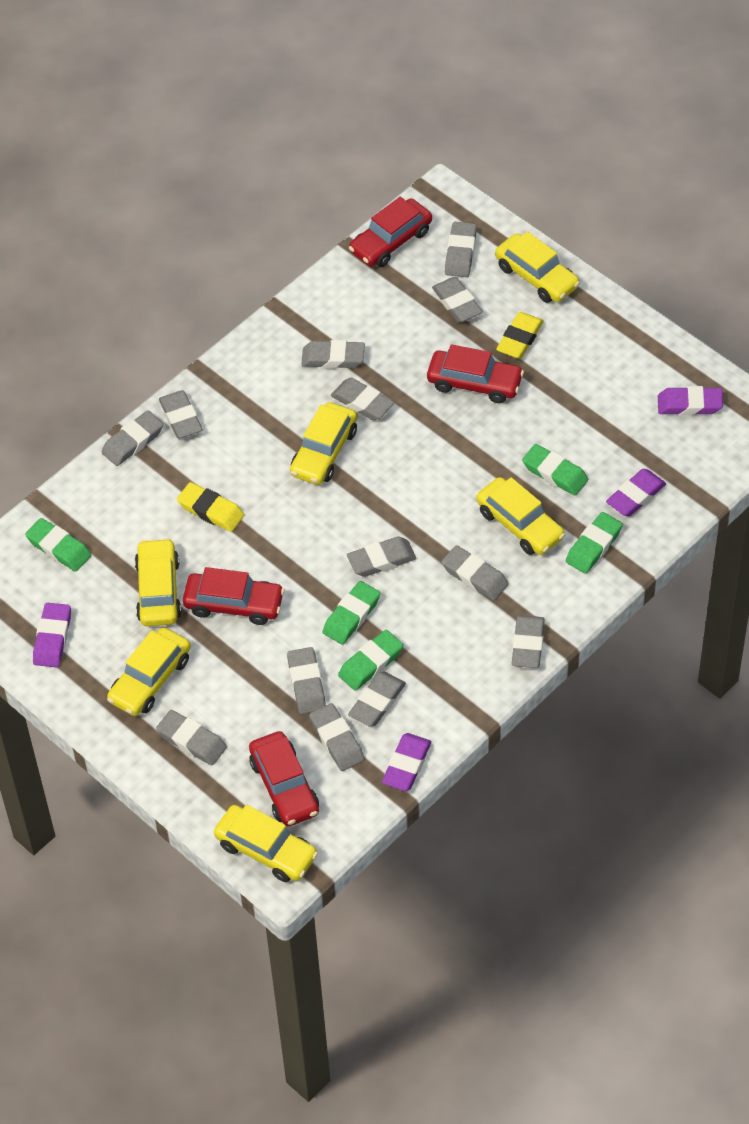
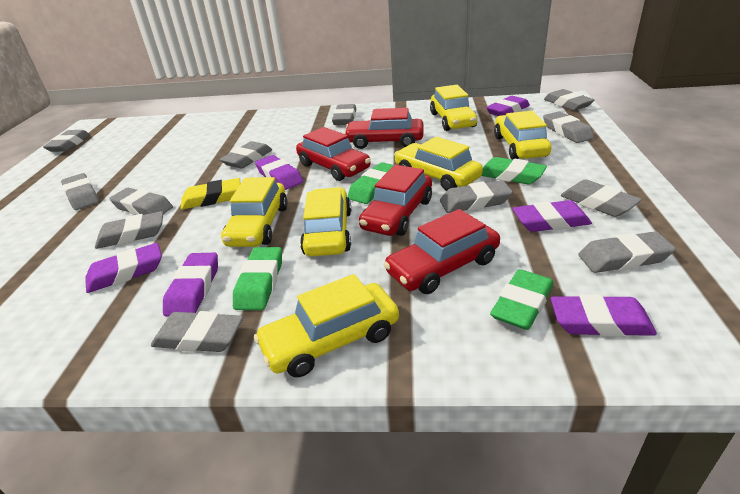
green eraser: 5 -> 4
grey eraser: 13 -> 12
purple eraser: 4 -> 6
yellow eraser: 2 -> 1

